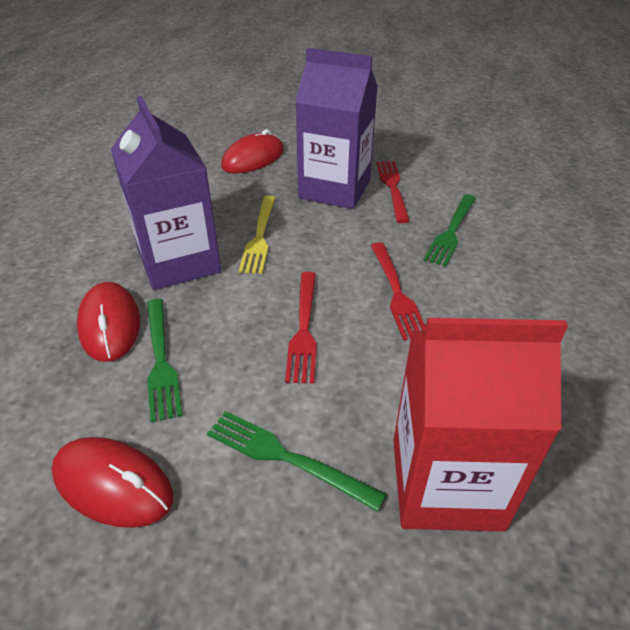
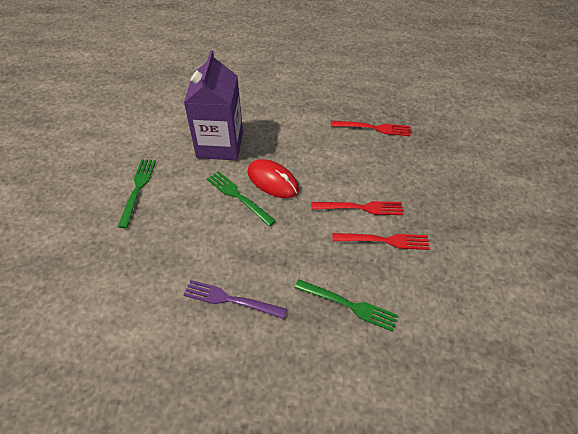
purple carton: 2 -> 1
purple fork: 0 -> 1
red carton: 1 -> 0
red mouse: 3 -> 1
yellow fork: 1 -> 0

